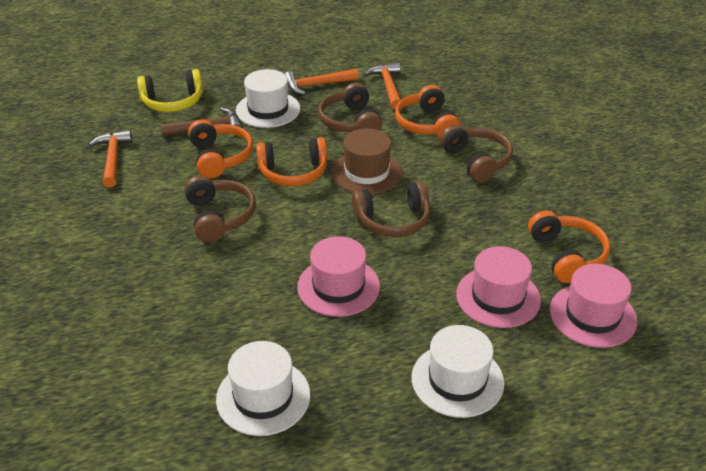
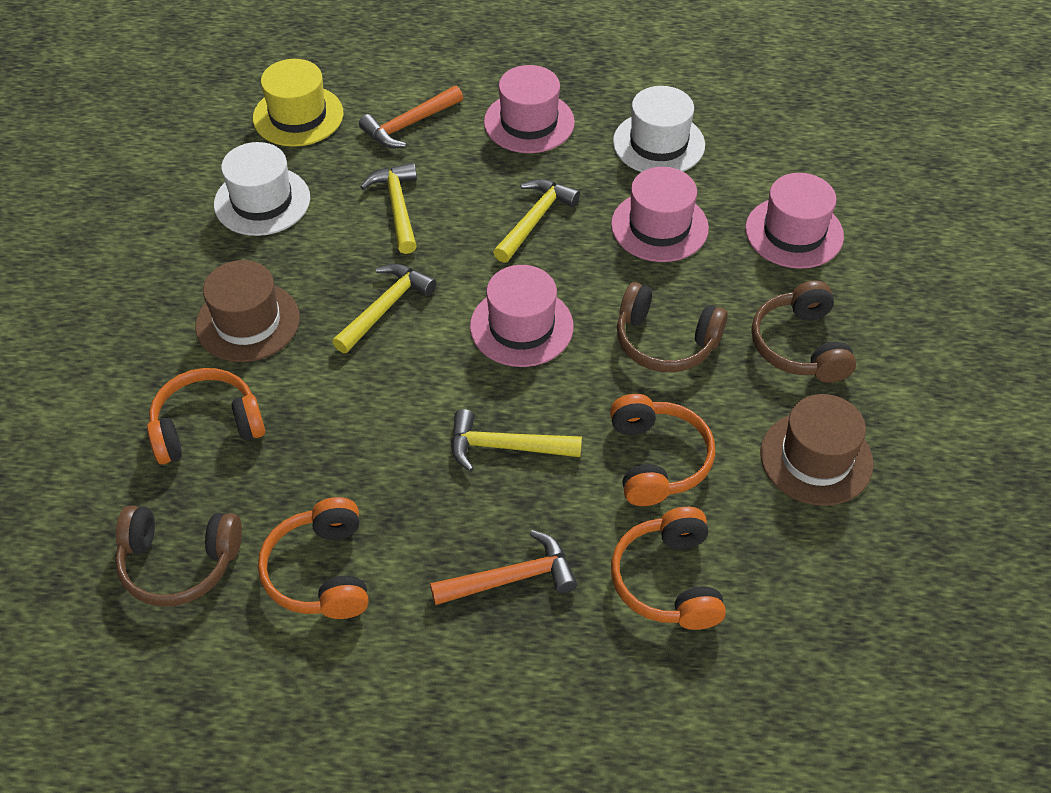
brown hammer: 1 -> 0
brown hat: 1 -> 2
brown headphones: 4 -> 3
orange hammer: 3 -> 2
pink hat: 3 -> 4
white hat: 3 -> 2
yellow hammer: 0 -> 4
yellow hat: 0 -> 1
yellow headphones: 1 -> 0

